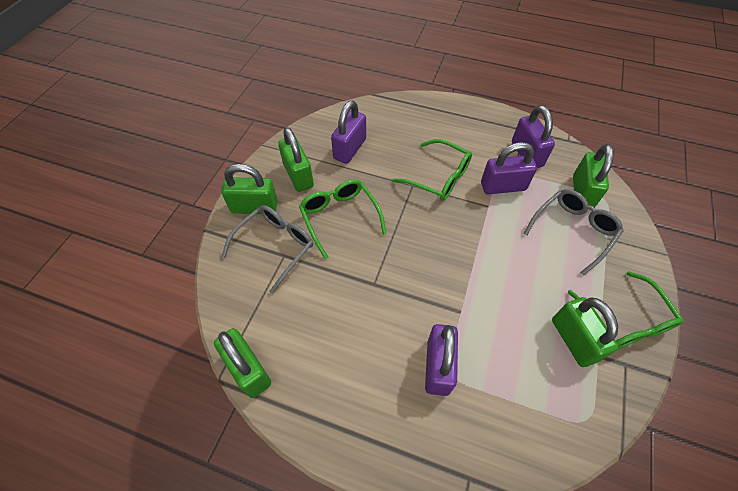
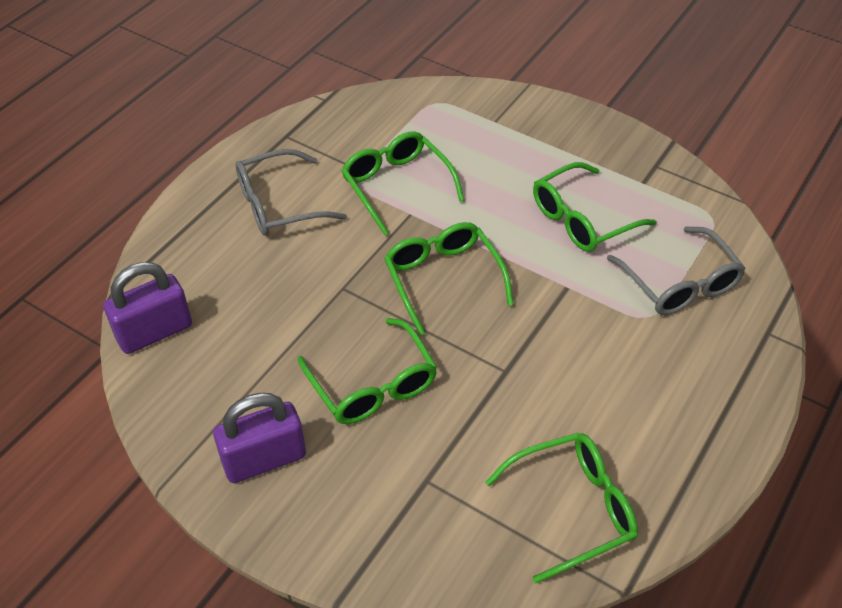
green glasses: 3 -> 5
green padlock: 5 -> 0
purple padlock: 4 -> 2

